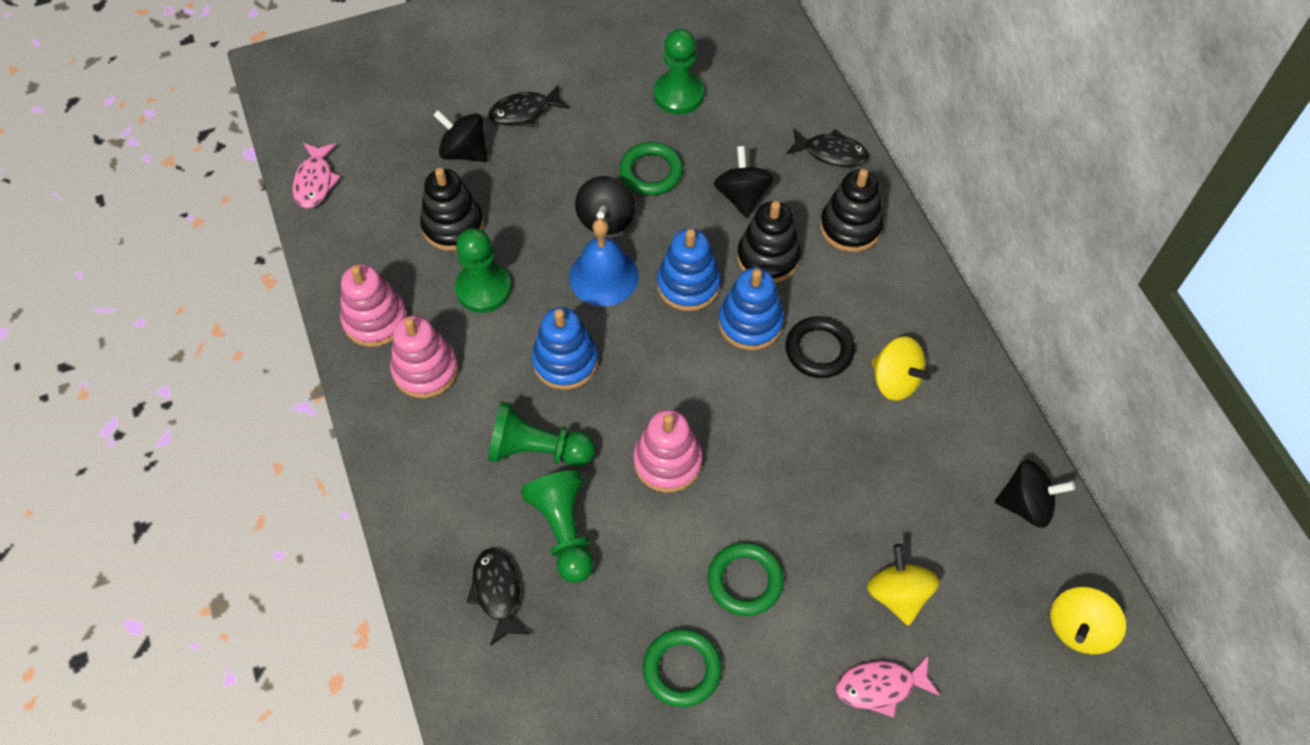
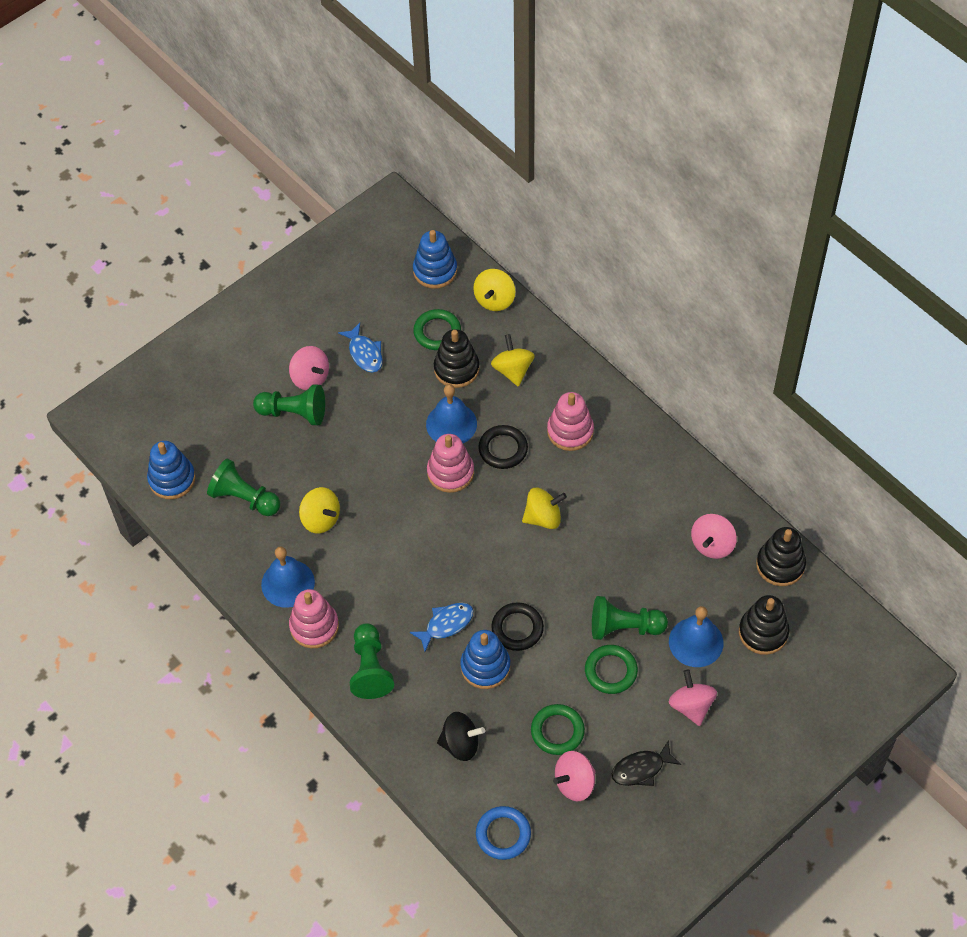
black fish: 3 -> 1
black ring: 1 -> 2
black spinning top: 4 -> 1
blue bell: 1 -> 3
blue fish: 0 -> 2
blue ring: 0 -> 1
pink fish: 2 -> 0
pink spinning top: 0 -> 4
yellow spinning top: 3 -> 4

